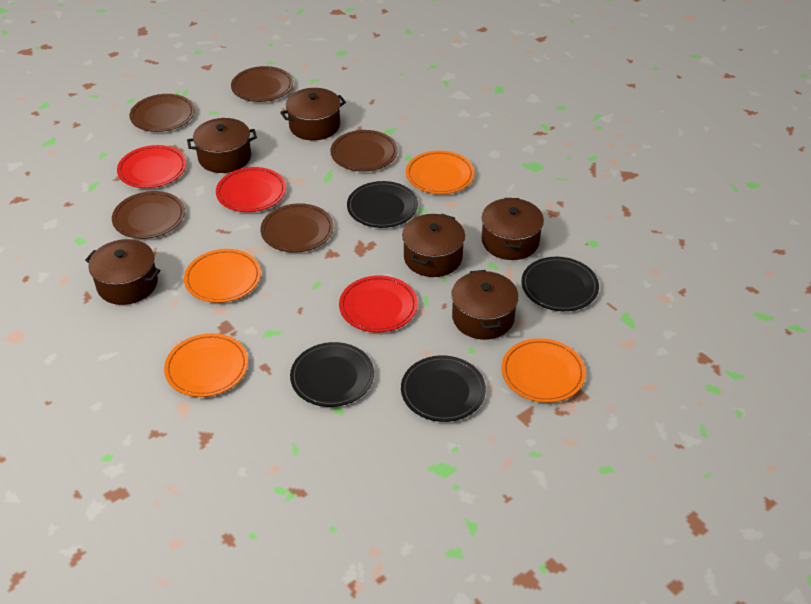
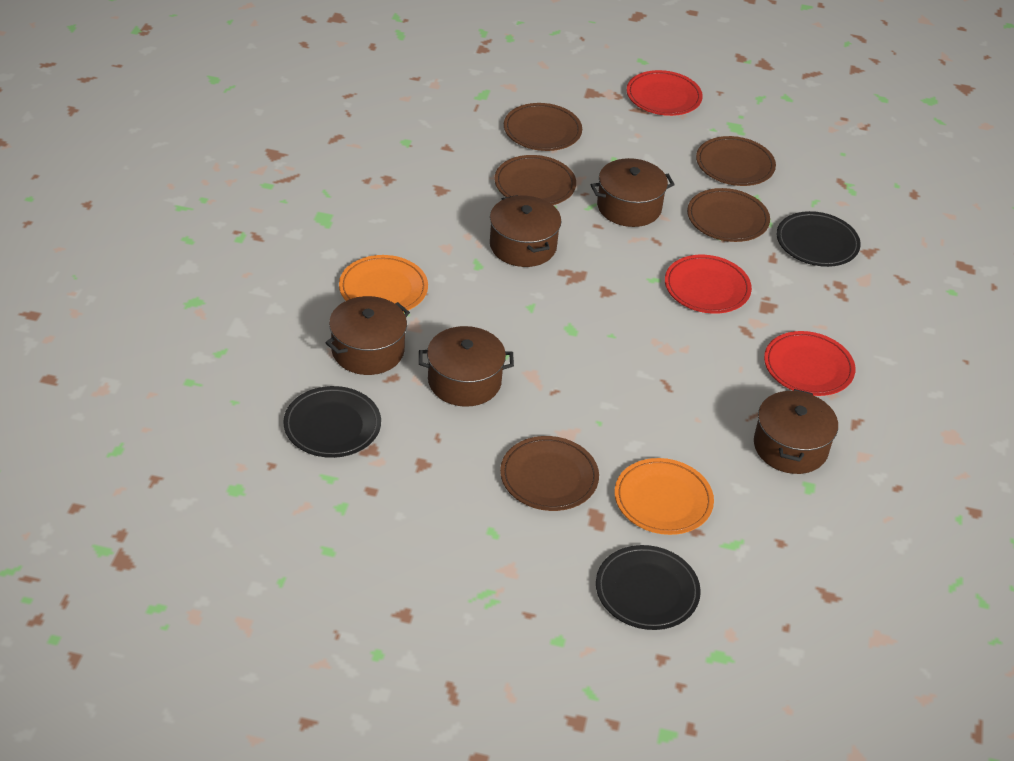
black plate: 4 -> 3
brown pot: 6 -> 5
orange plate: 4 -> 2

